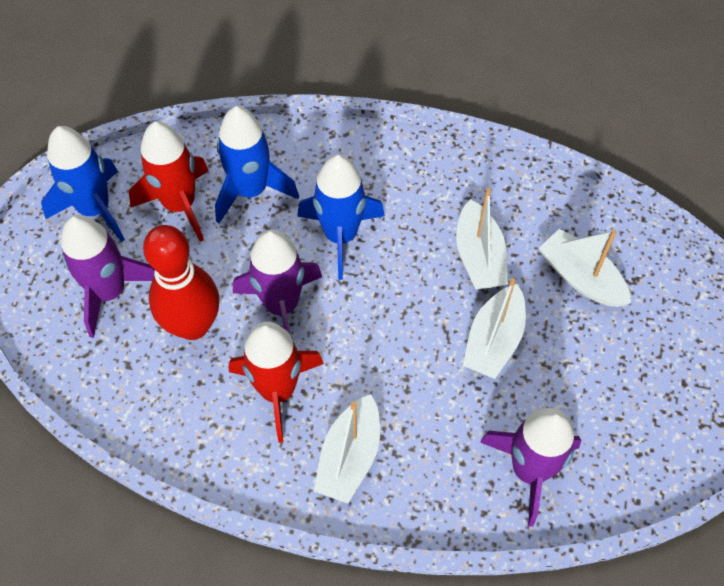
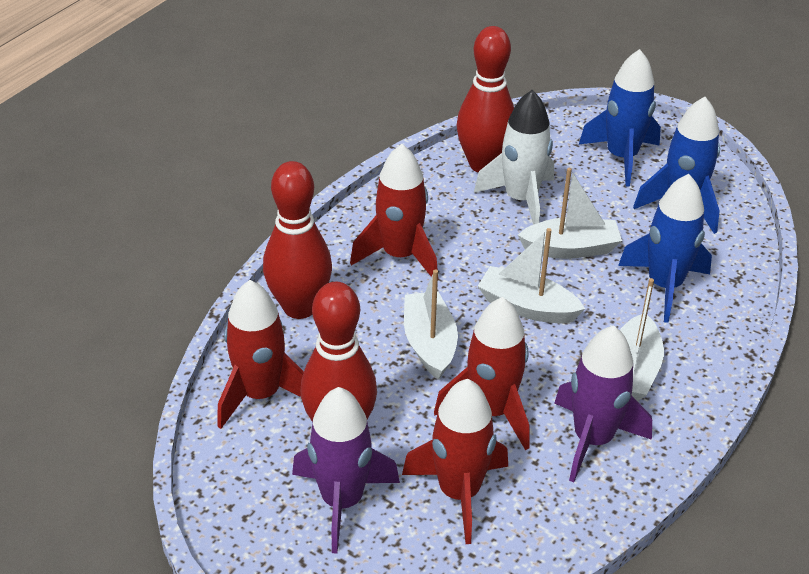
purple rocket: 3 -> 2
red bowling pin: 1 -> 3
red rocket: 2 -> 4
white rocket: 0 -> 1

